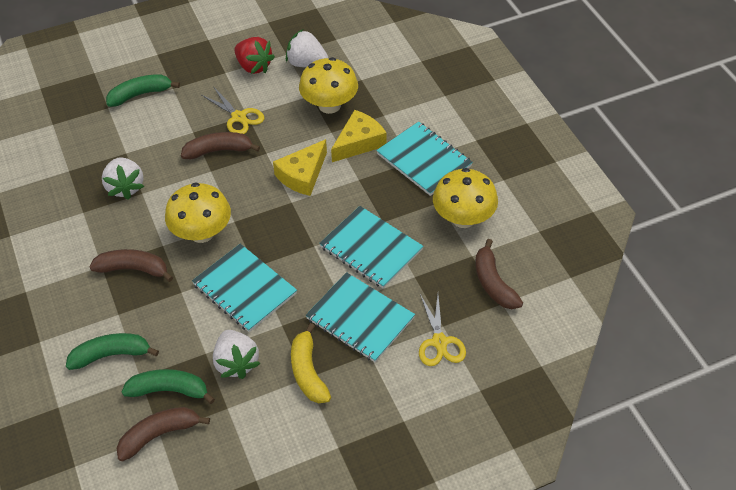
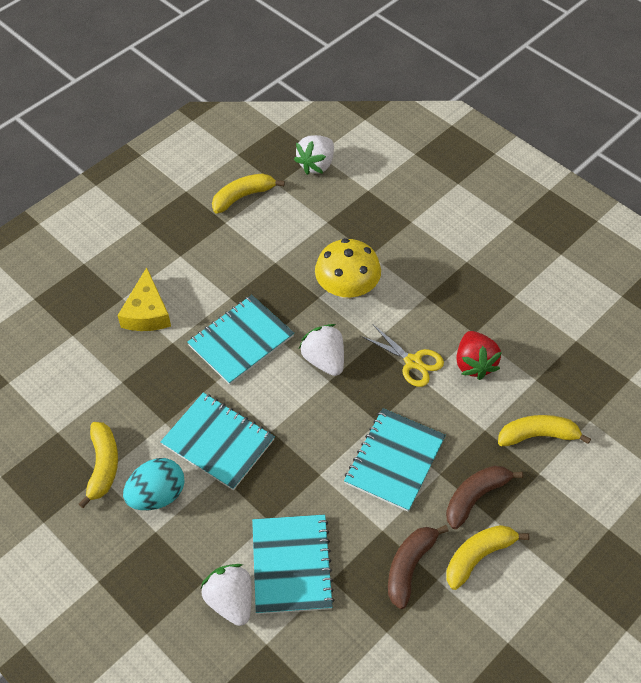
brown banana: 4 -> 2
green banana: 3 -> 0
turquoise egg: 0 -> 1
yellow banana: 1 -> 4
yellow cheese: 2 -> 1
yellow mushroom: 3 -> 1
yellow scissors: 2 -> 1

